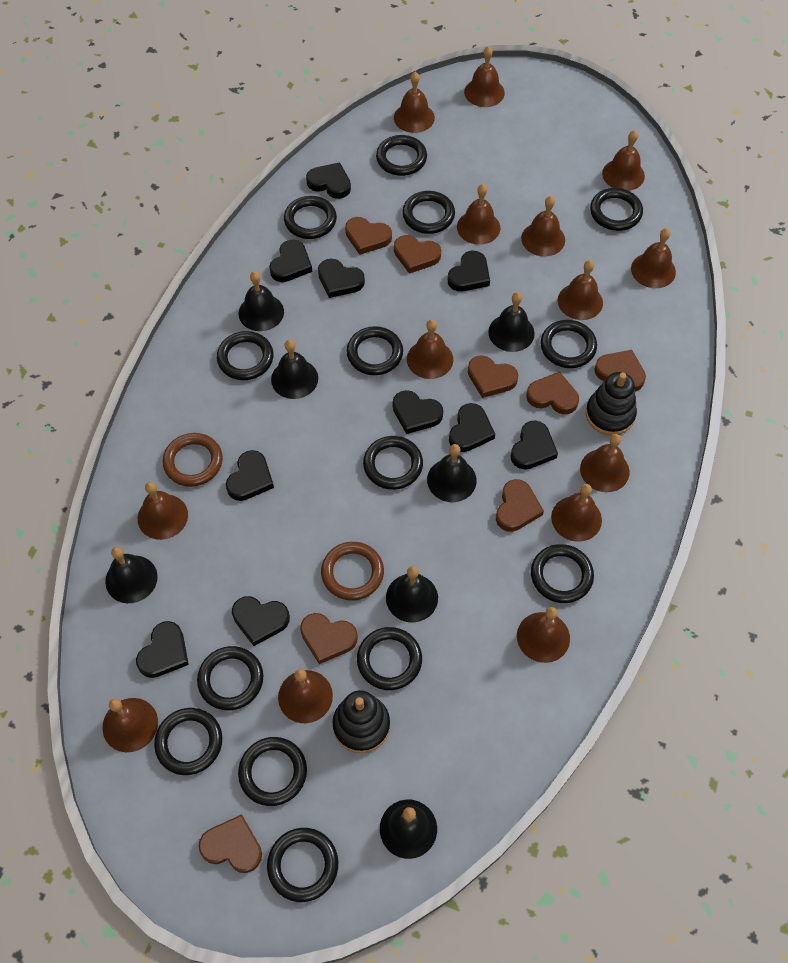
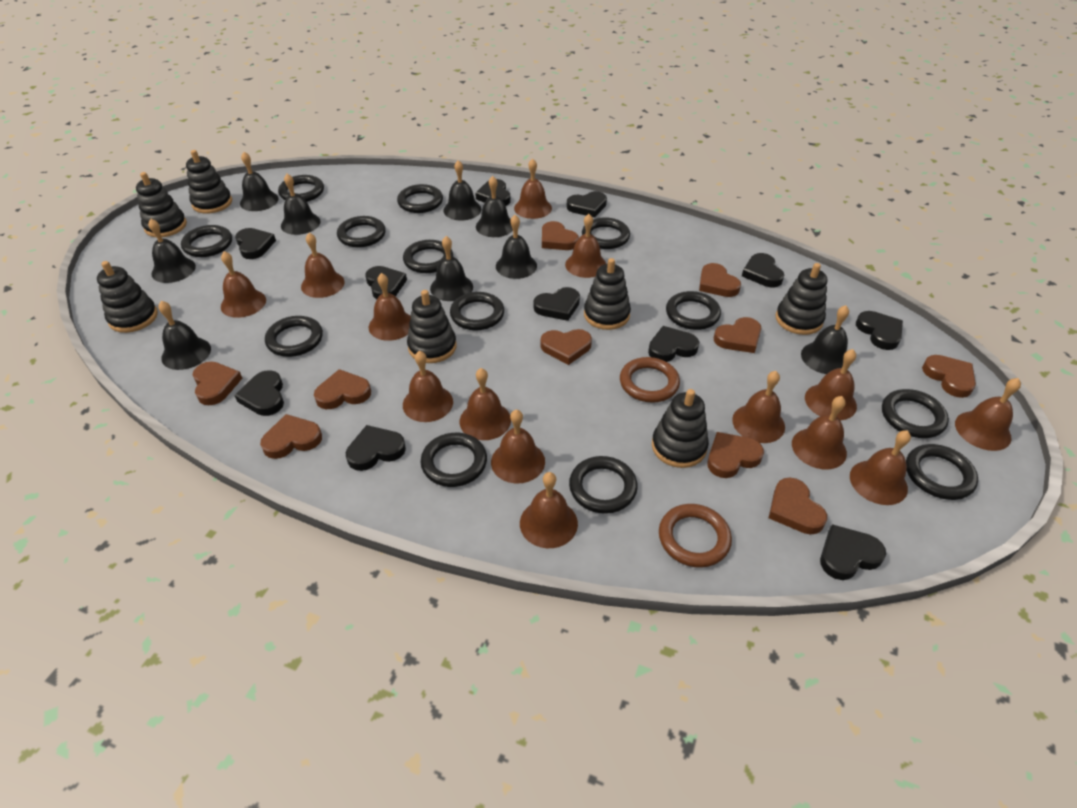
black bell: 7 -> 9
black heart: 10 -> 11
black ring: 14 -> 13
black stacking toy: 2 -> 7
brown heart: 8 -> 10

